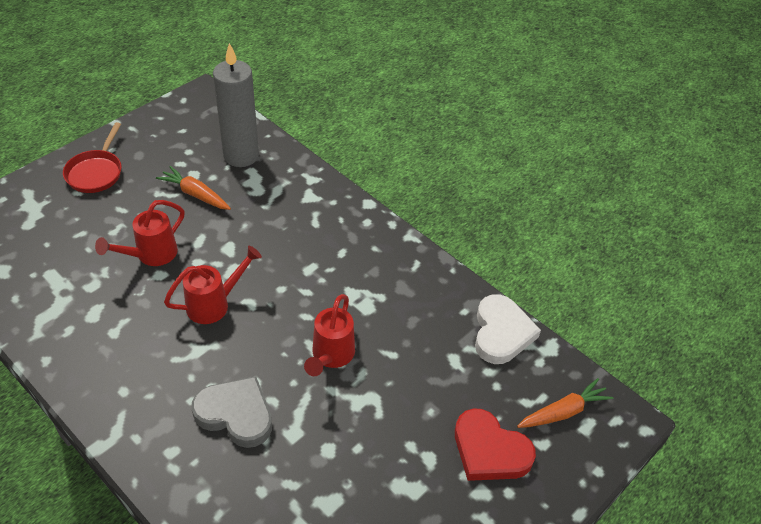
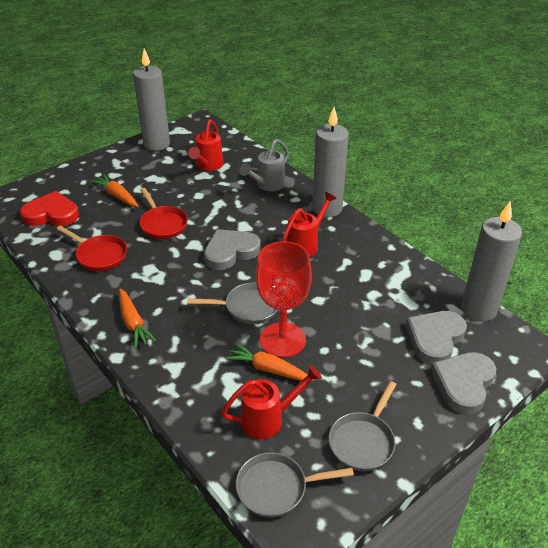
grey candle: 1 -> 3
grey heart: 1 -> 3
grey pan: 0 -> 3
grey watering can: 0 -> 1
orange carrot: 2 -> 3
red goblet: 0 -> 1
red pan: 1 -> 2
white heart: 1 -> 0

